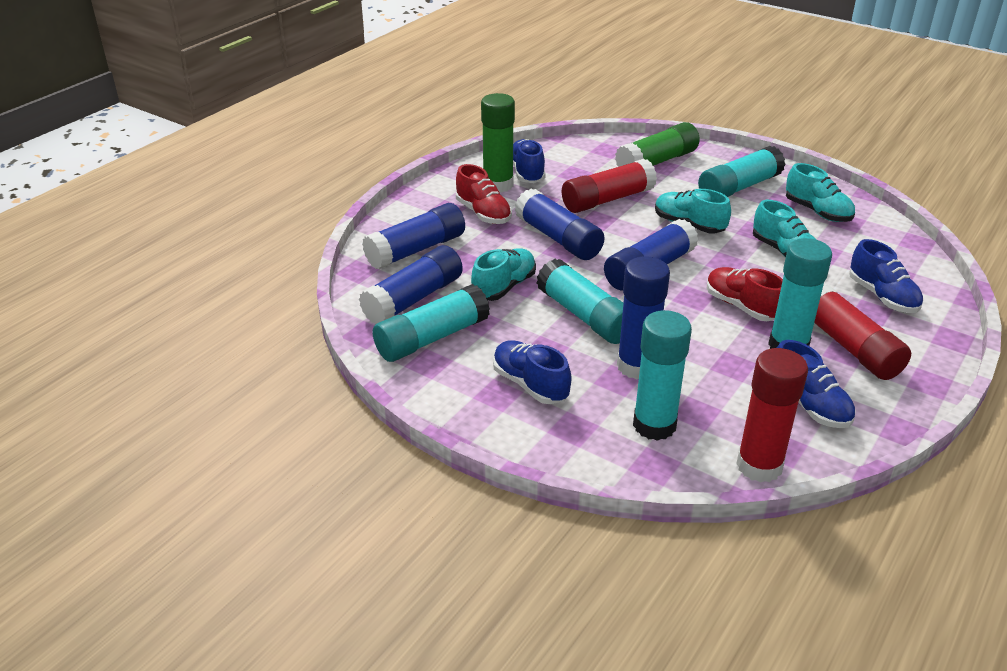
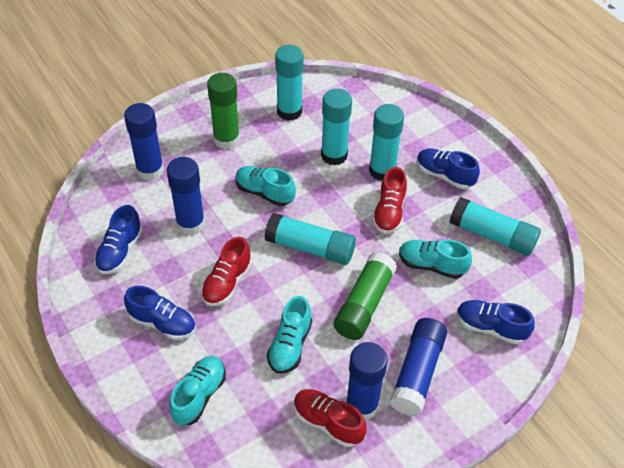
blue glue stick: 5 -> 4
red glue stick: 3 -> 0
red shoe: 2 -> 3

